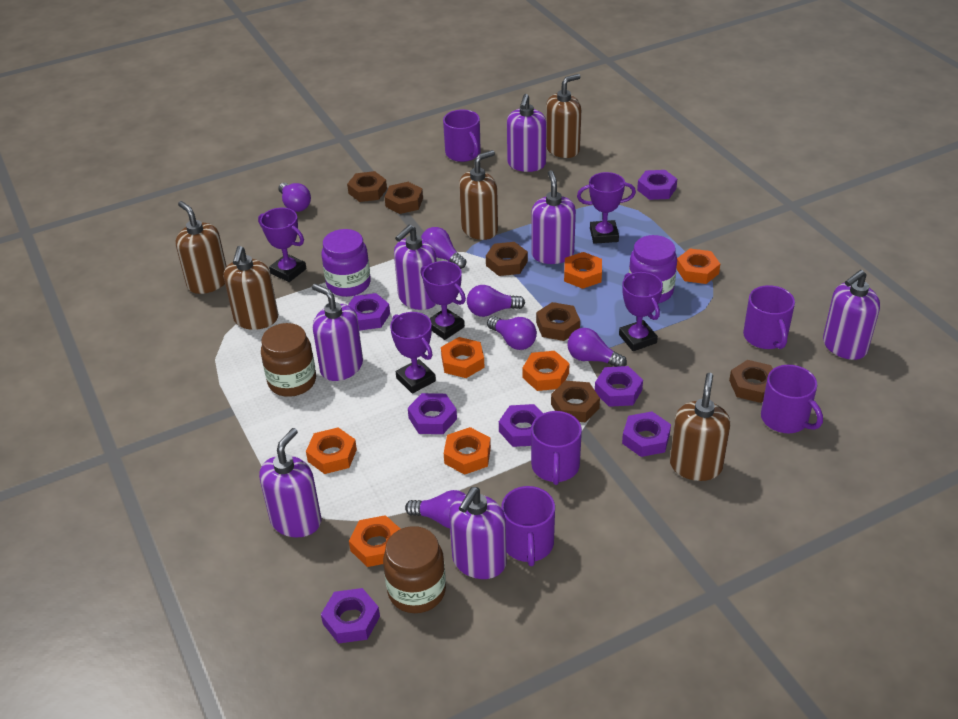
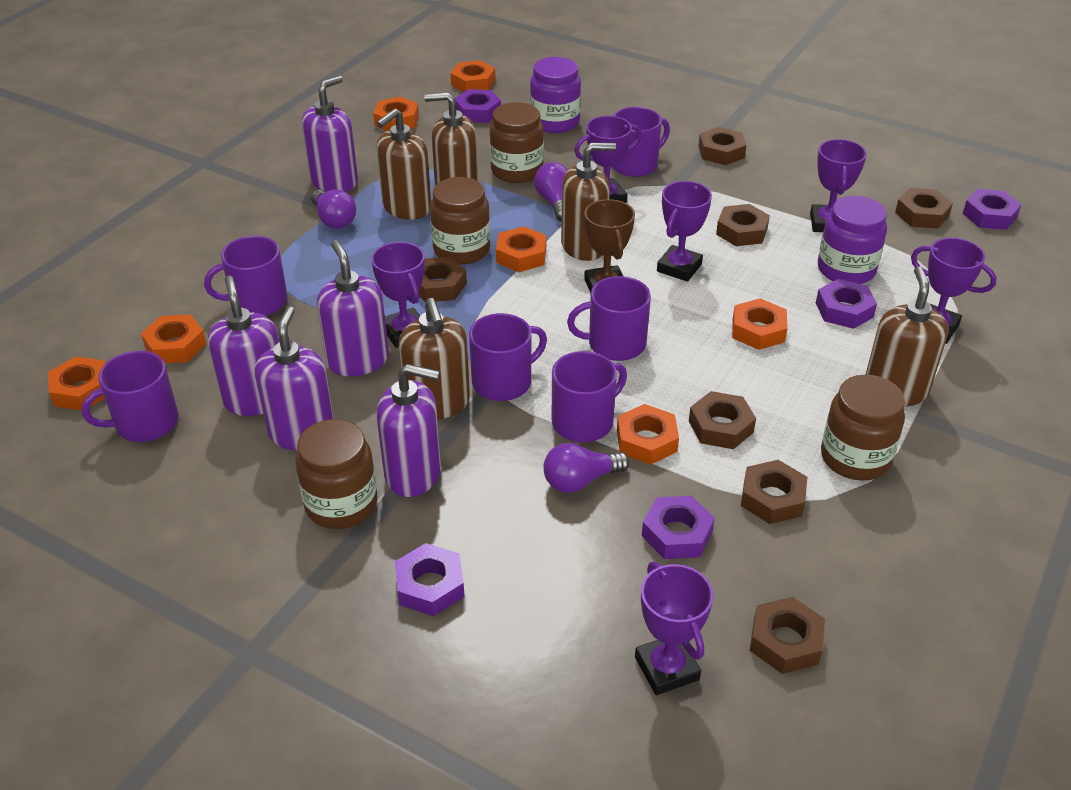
brown jar: 2 -> 4
brown nut: 6 -> 7
brown trophy: 0 -> 1
purple light bulb: 6 -> 3
purple mug: 5 -> 6
purple nut: 7 -> 5
purple soap dispenser: 7 -> 5
purple trophy: 5 -> 6

